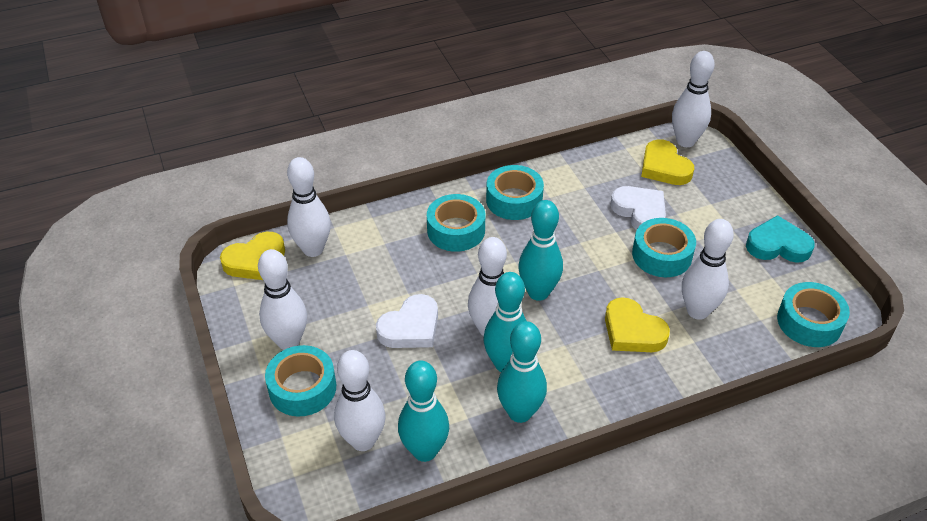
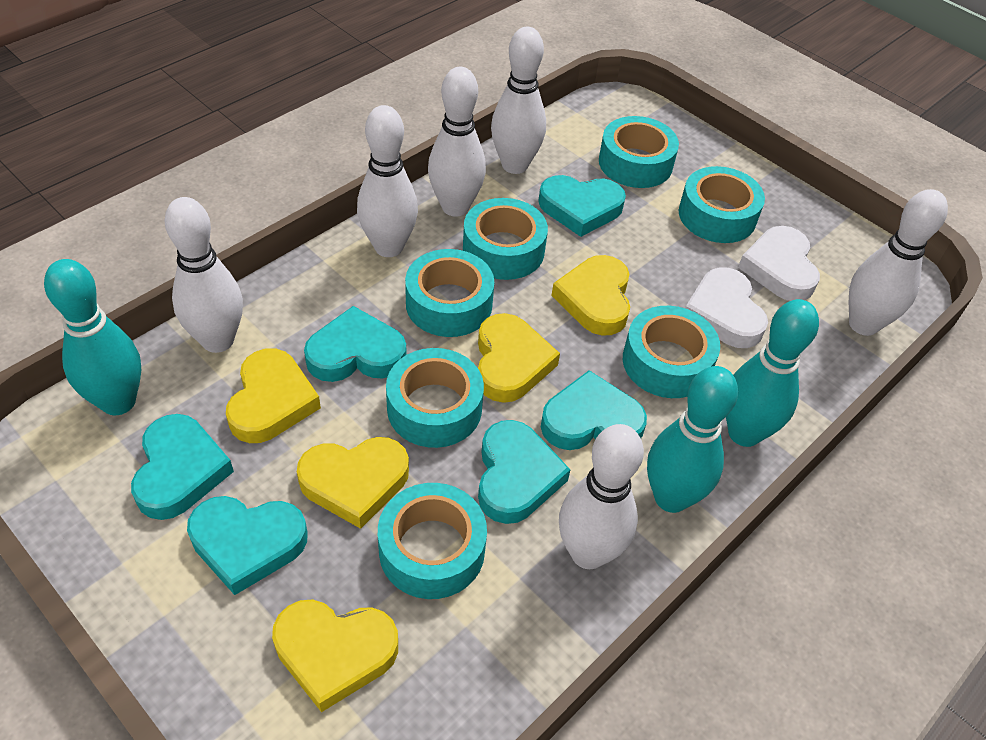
turquoise bowling pin: 4 -> 3
turquoise heart: 1 -> 6
turquoise tape: 5 -> 7
yellow heart: 3 -> 5

